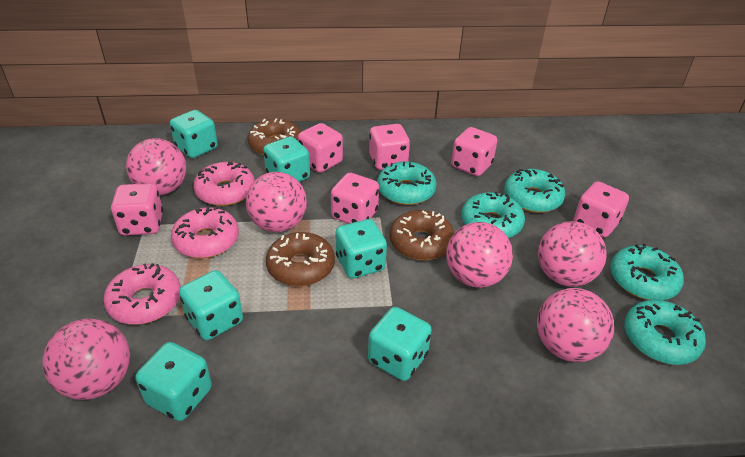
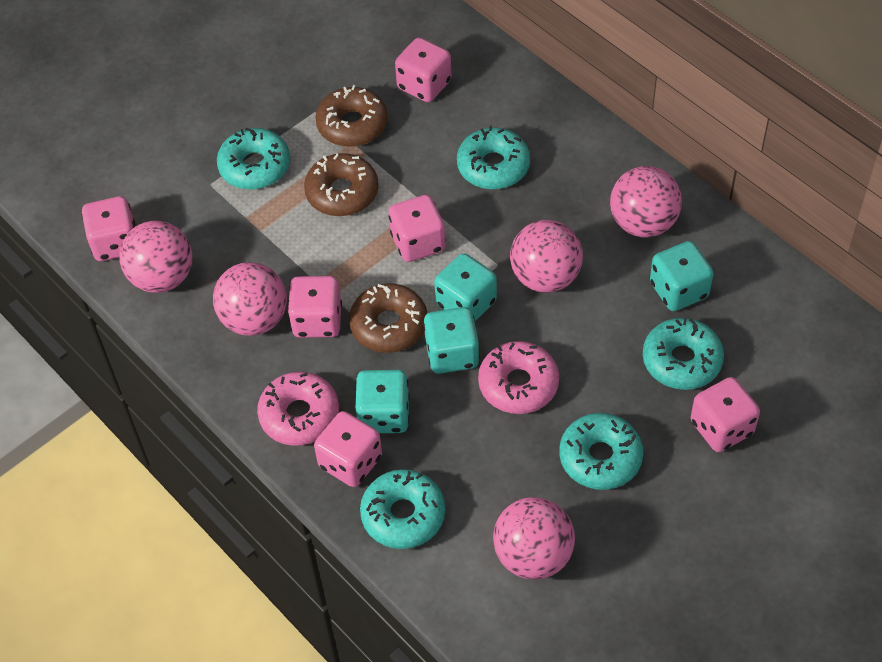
pink ball: 6 -> 5
pink donut: 3 -> 2
turquoise dice: 6 -> 4

